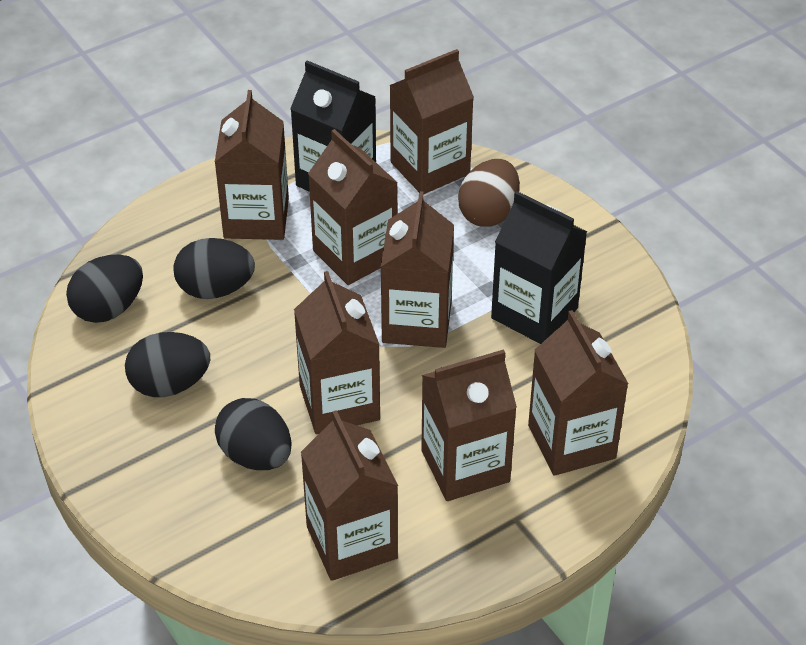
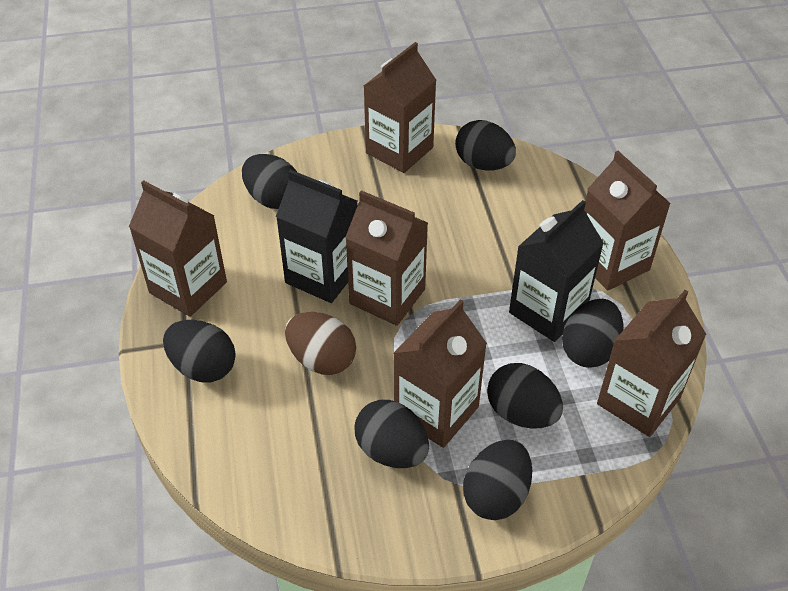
black egg: 4 -> 7
brown carton: 8 -> 6

